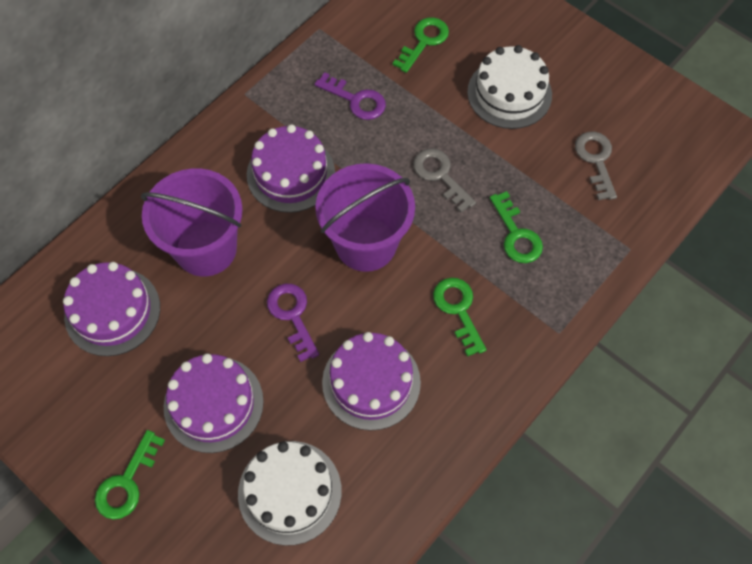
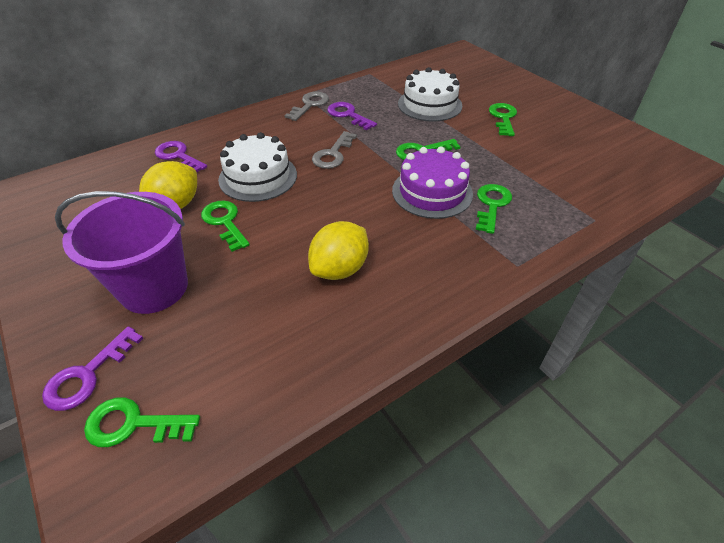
green key: 4 -> 5
purple bucket: 2 -> 1
purple cake: 4 -> 1
purple key: 2 -> 3
yellow lemon: 0 -> 2

